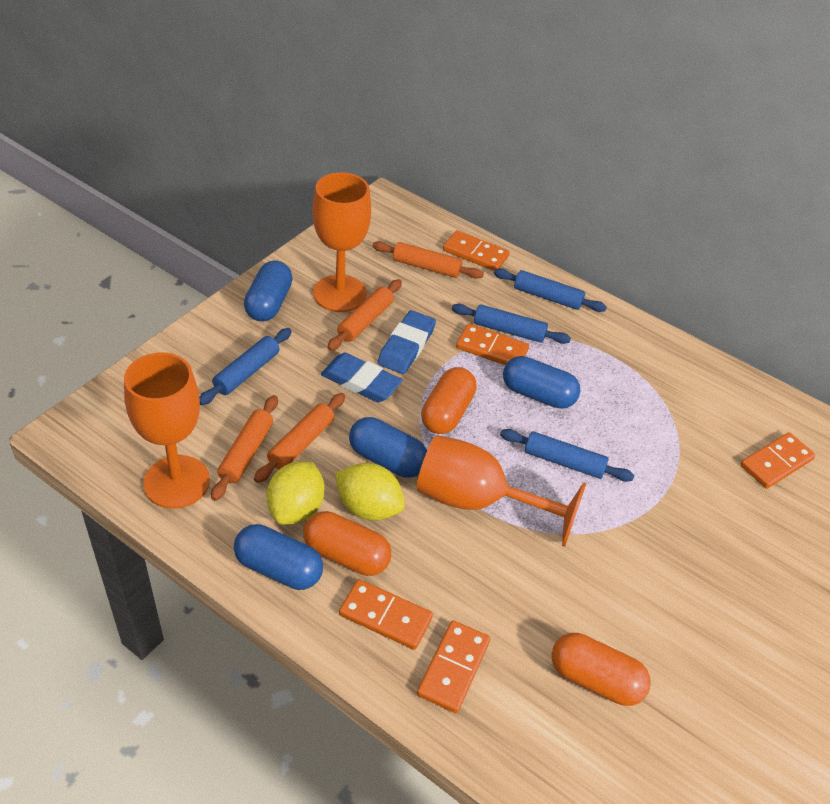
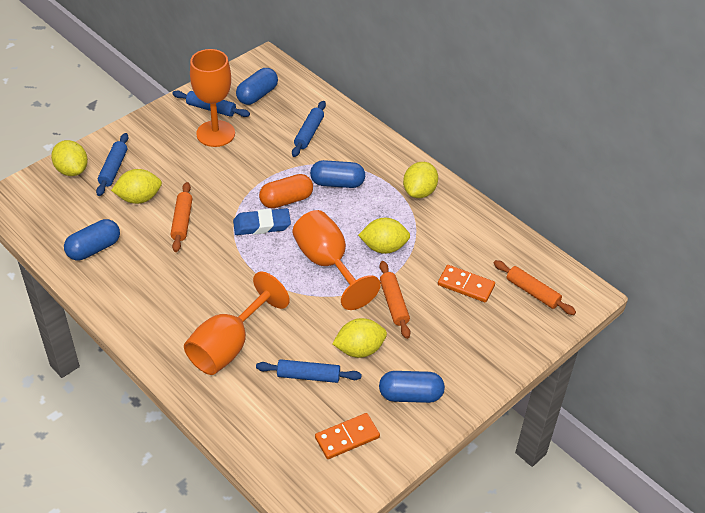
blue eraser: 2 -> 1
orange capsule: 3 -> 1
orange domino: 5 -> 2
orange rolling pin: 4 -> 3
yellow lemon: 2 -> 5

